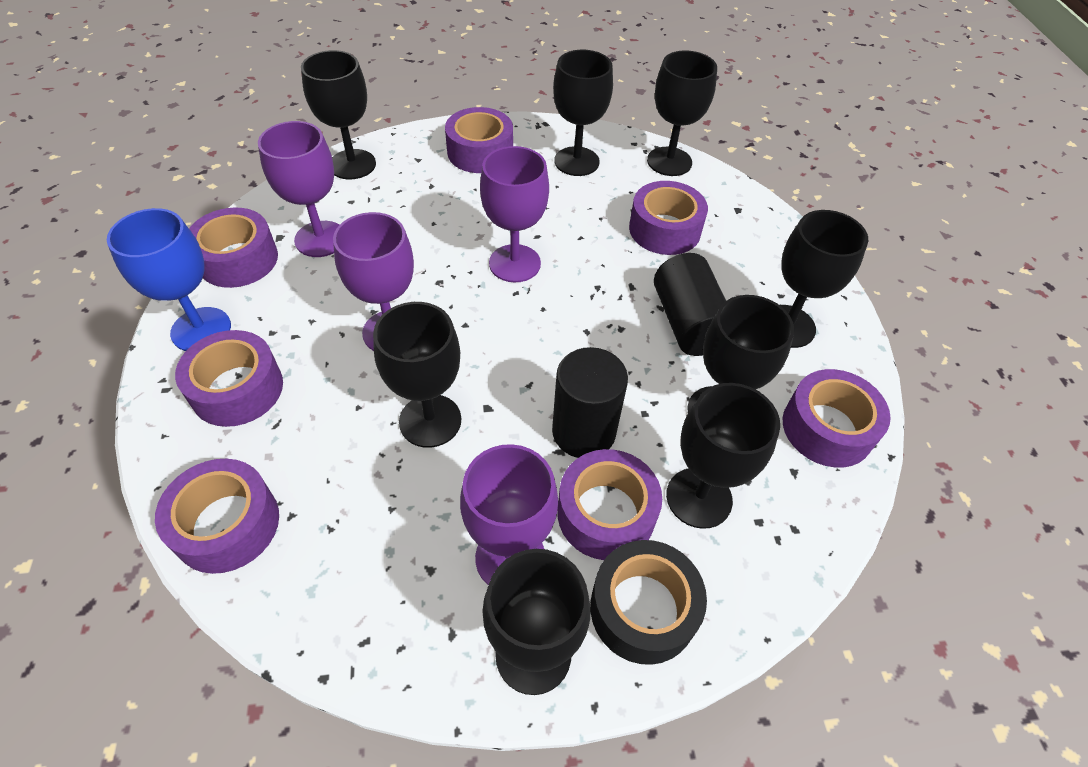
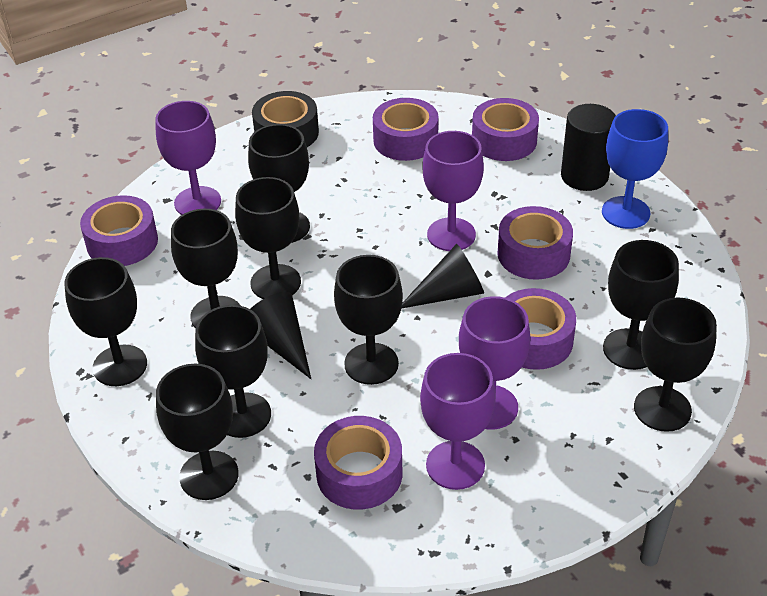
black cone: 0 -> 2
black cylinder: 2 -> 1
black goblet: 8 -> 9
purple tape: 7 -> 6

